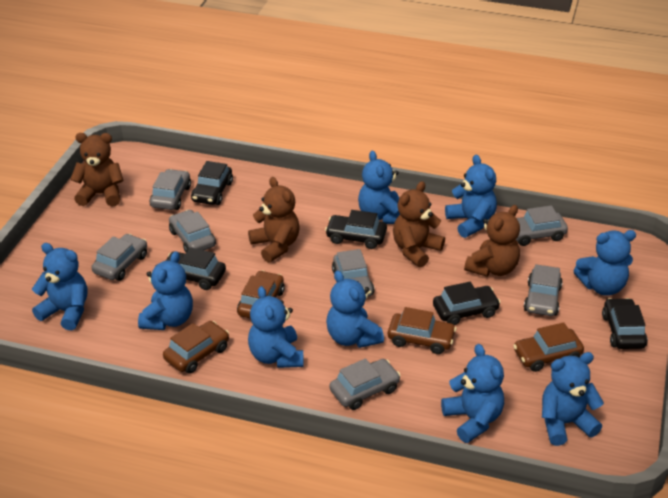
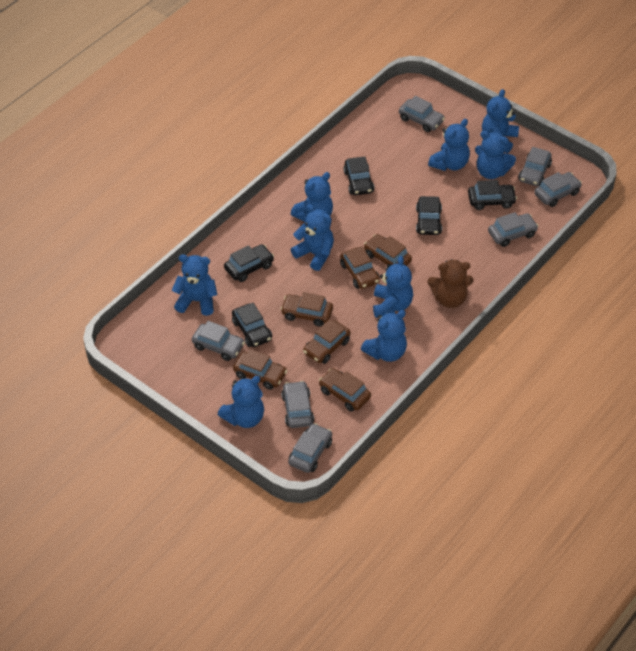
brown car: 4 -> 6
brown teddy bear: 4 -> 1

